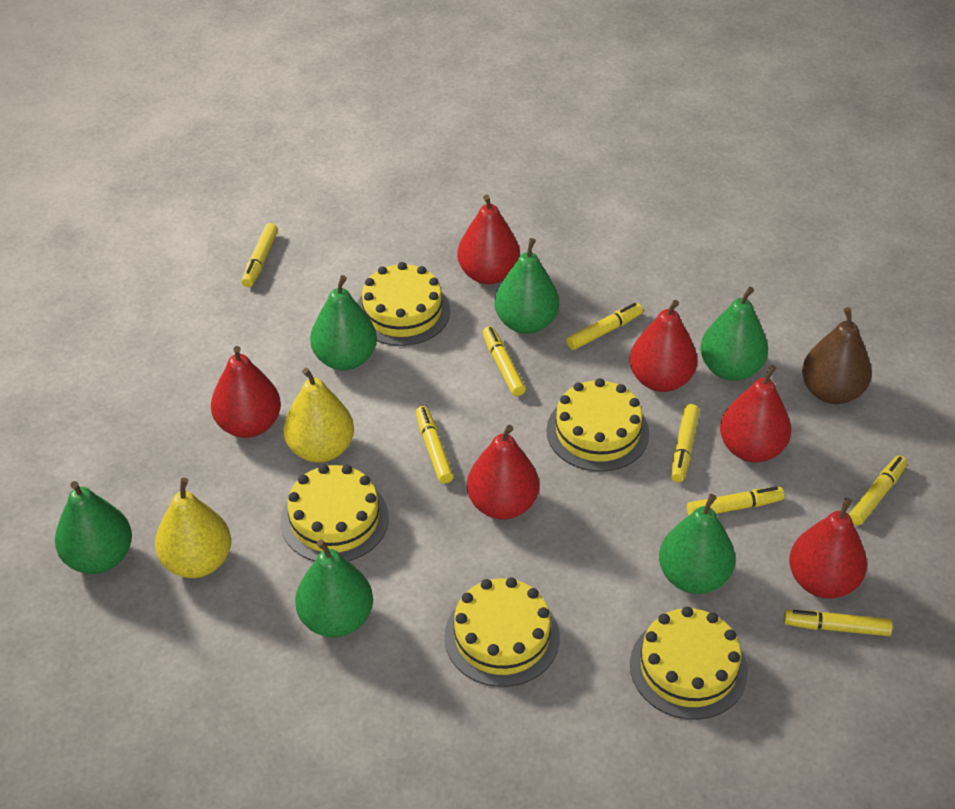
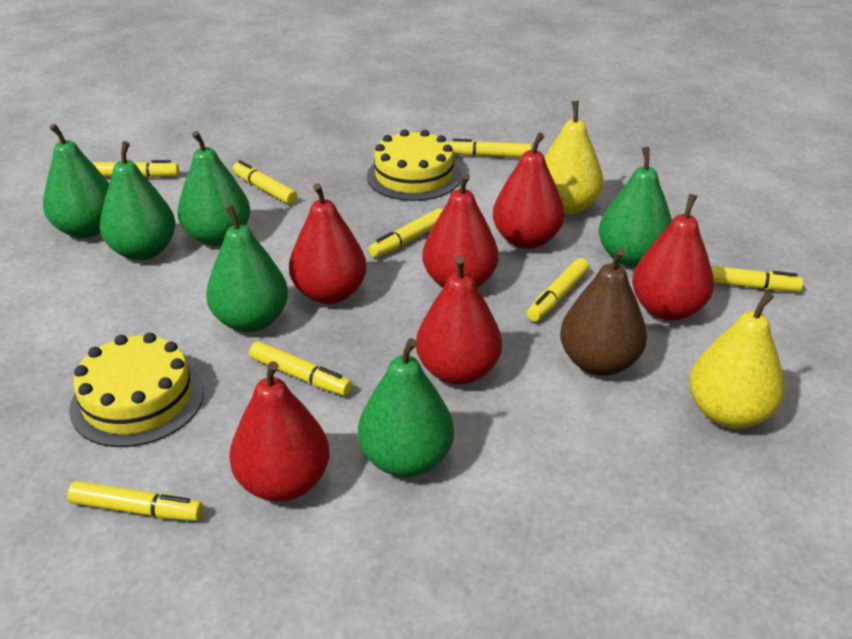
yellow cake: 5 -> 2

